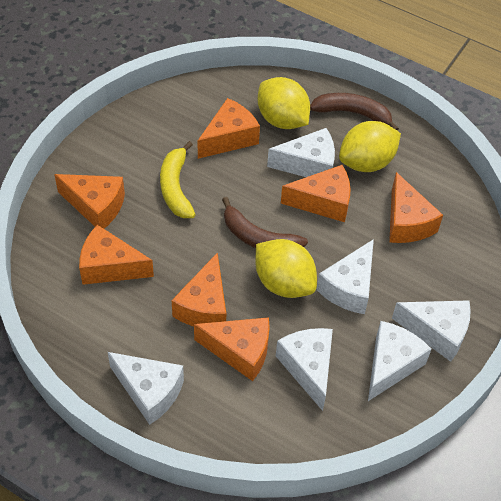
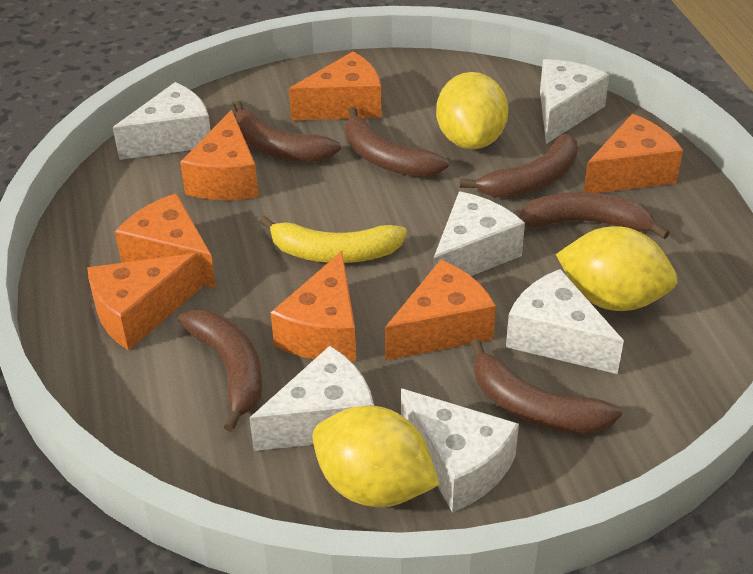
brown banana: 2 -> 6

